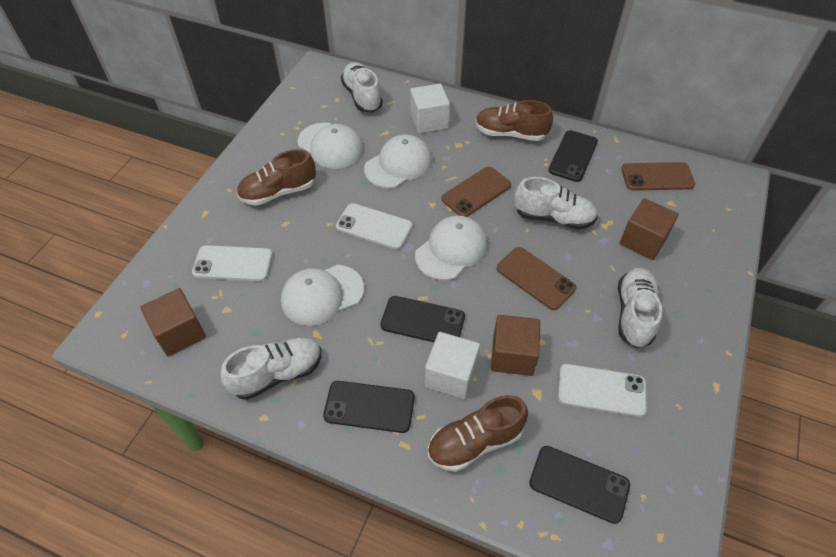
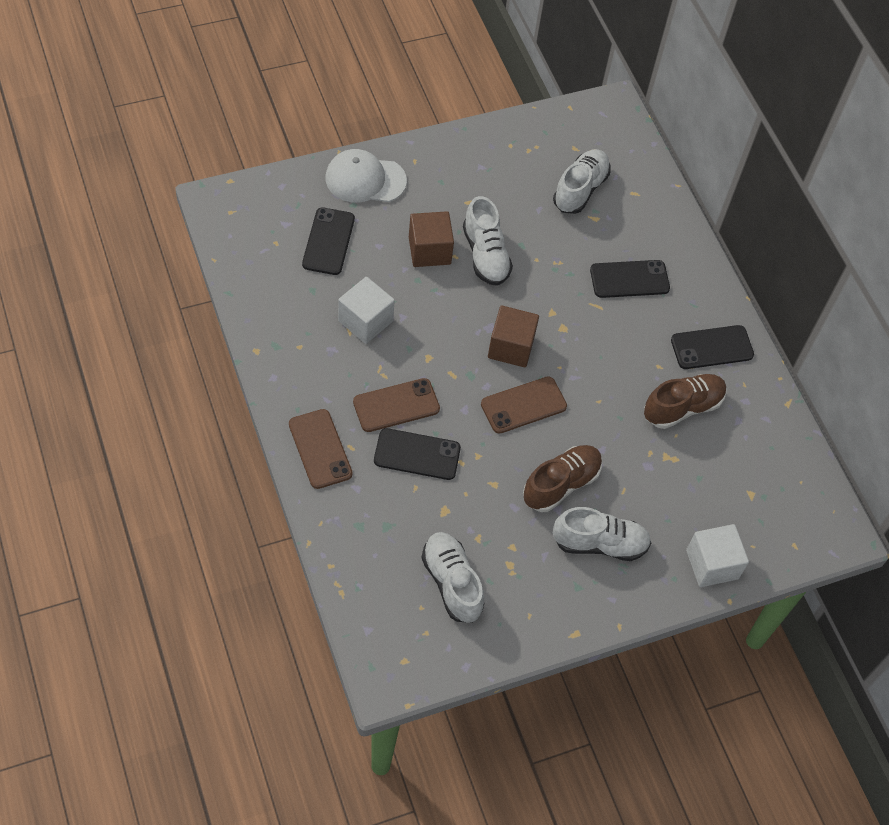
brown cube: 3 -> 2
brown shoe: 3 -> 2
white cap: 4 -> 1
white phone: 3 -> 0

